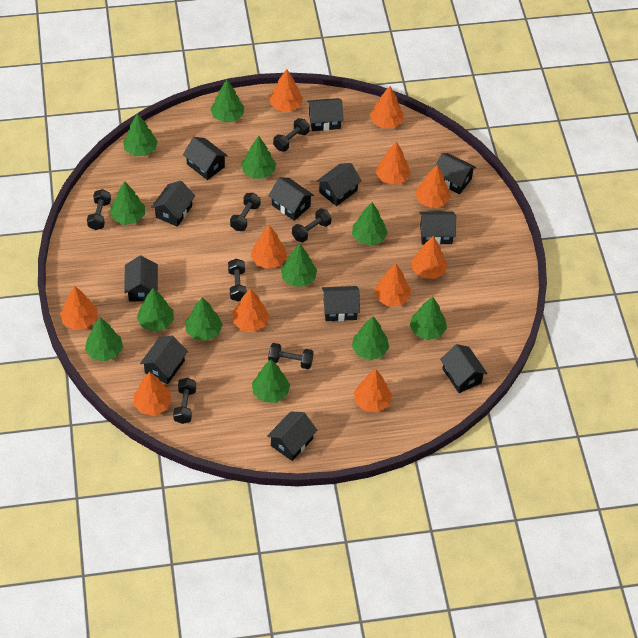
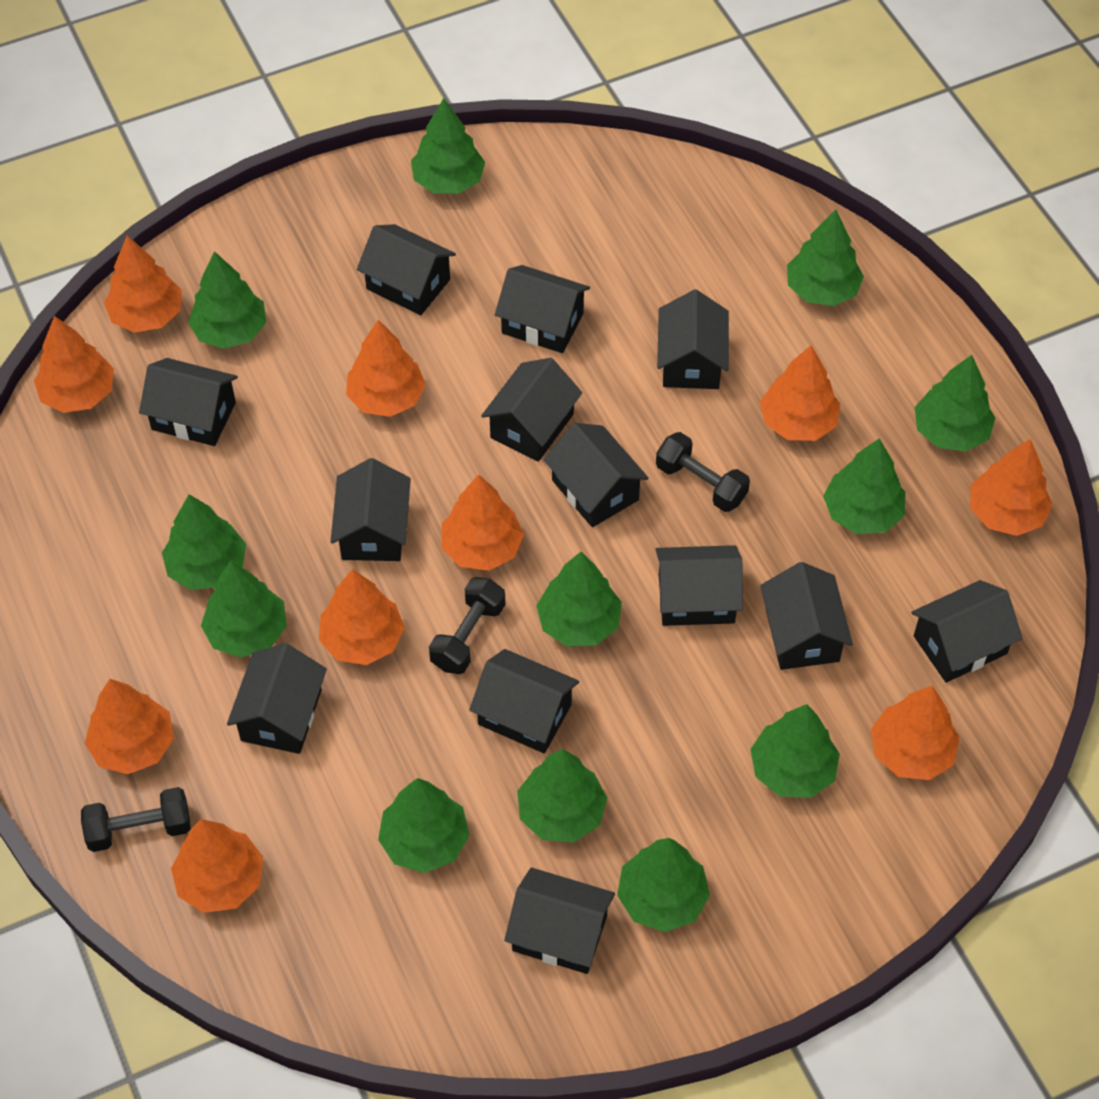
black dumbbell: 7 -> 3
black house: 12 -> 13
orange tree: 11 -> 10

